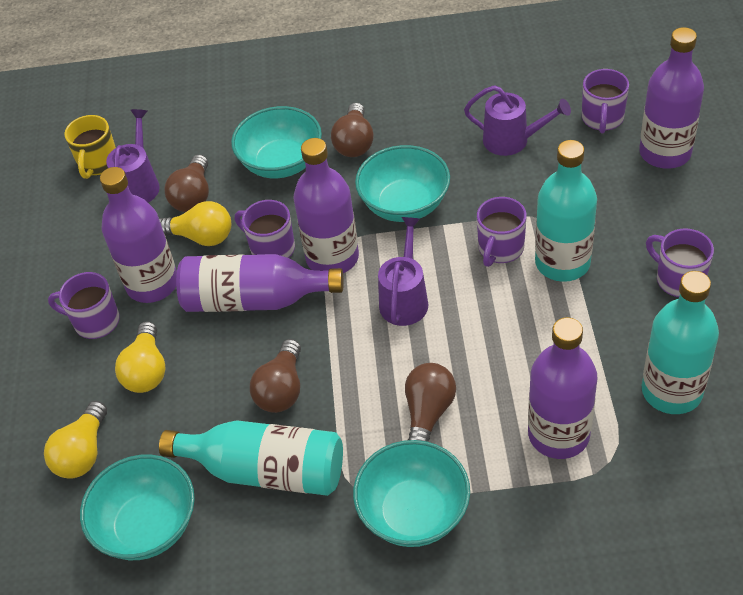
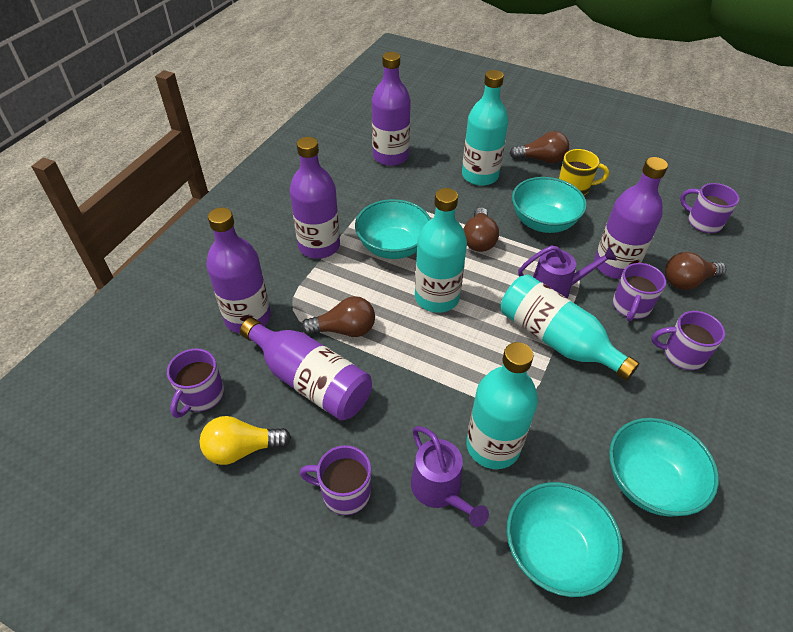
purple watering can: 3 -> 2
turquoise bottle: 3 -> 4
yellow light bulb: 3 -> 1

